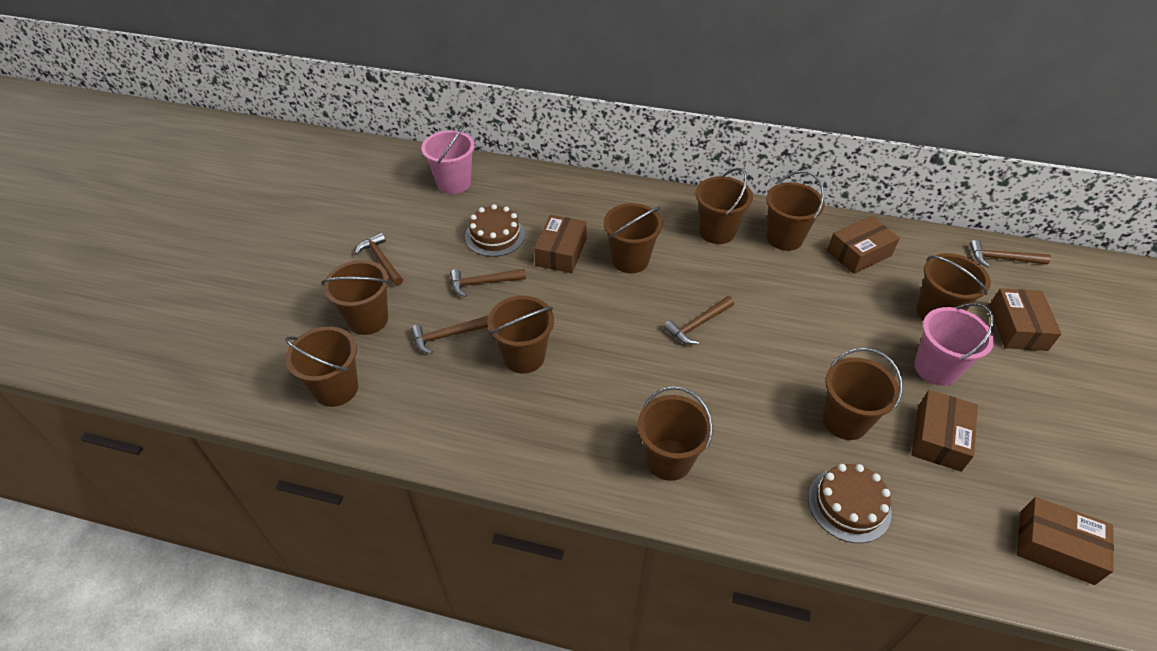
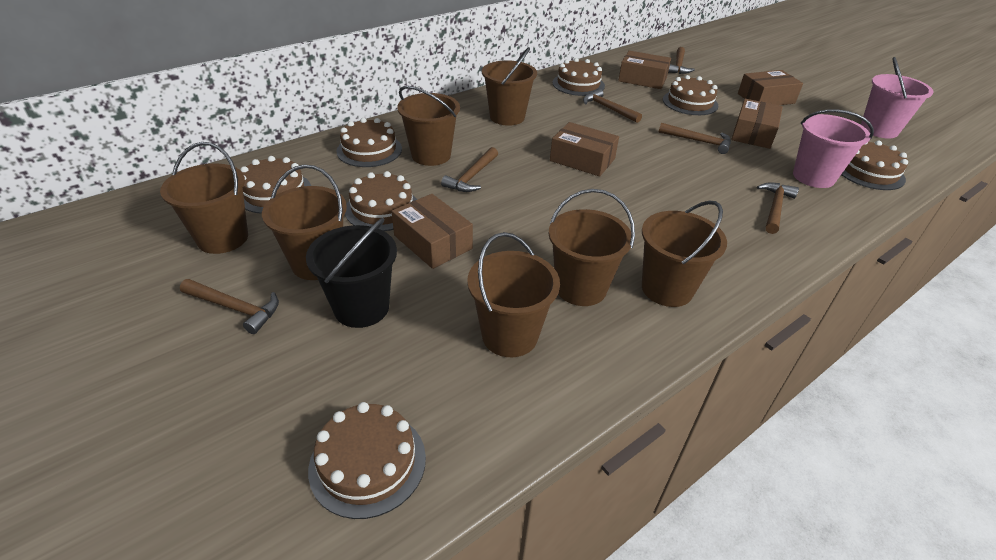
black bucket: 0 -> 1
brown bucket: 9 -> 7
brown cake: 2 -> 7
brown hammer: 5 -> 6

